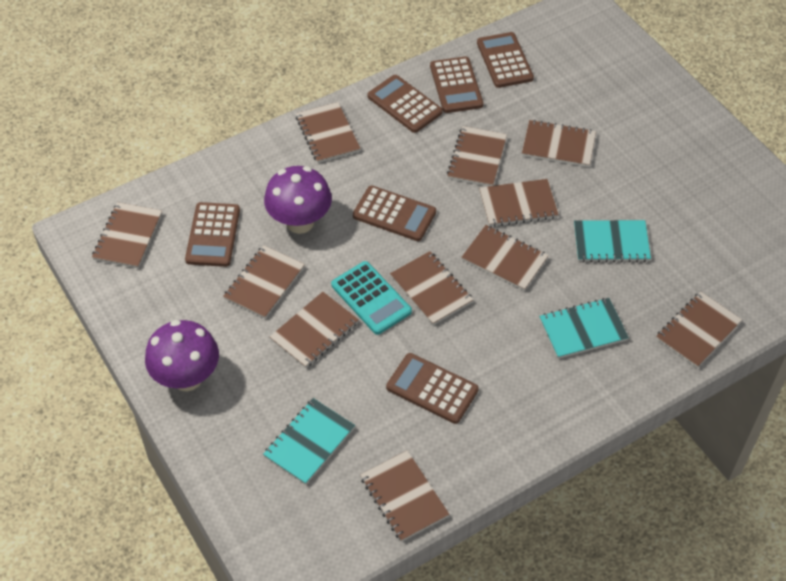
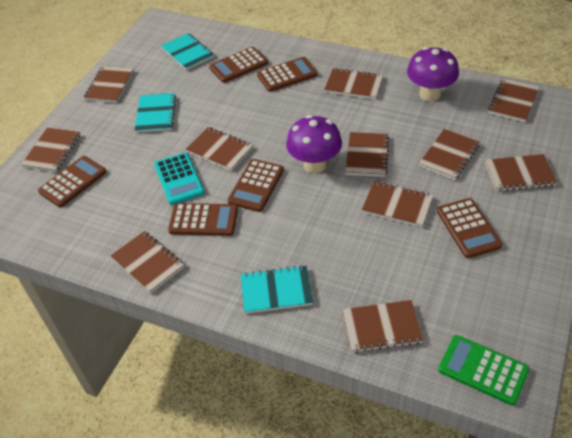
green calculator: 0 -> 1

